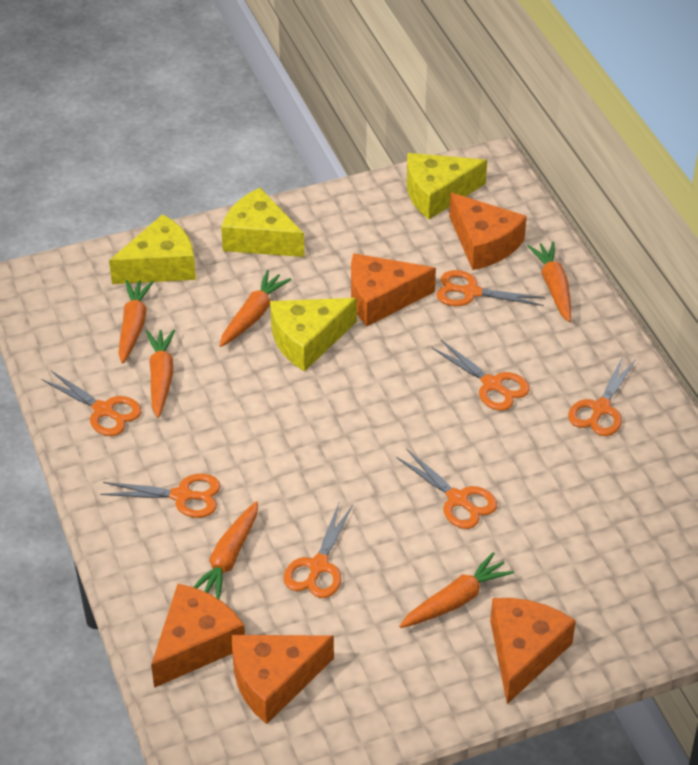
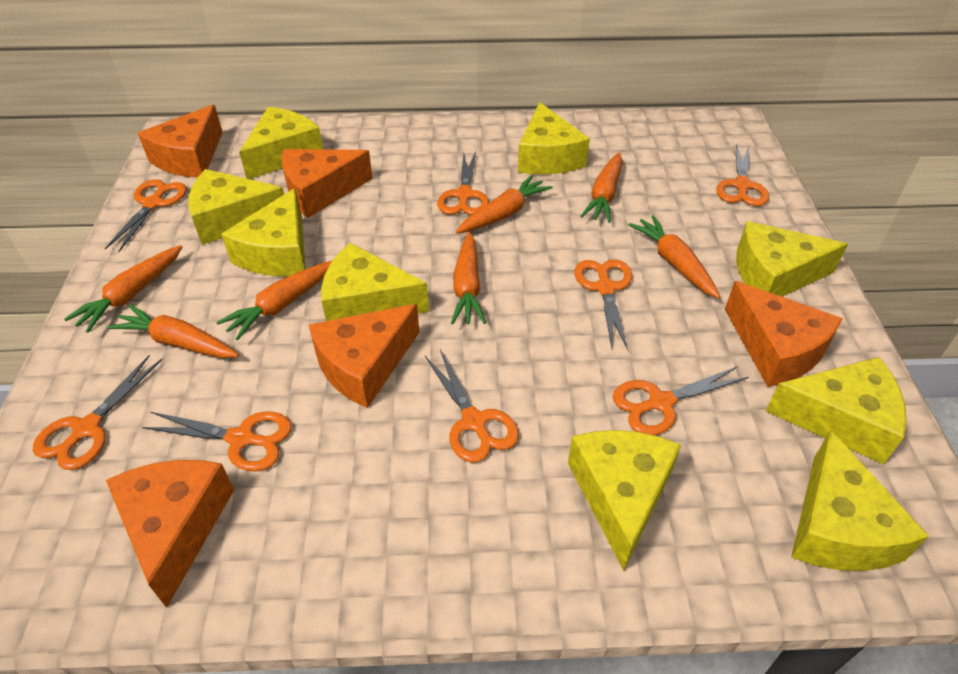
orange carrot: 6 -> 7
orange scissors: 7 -> 8
yellow cheese: 4 -> 9

